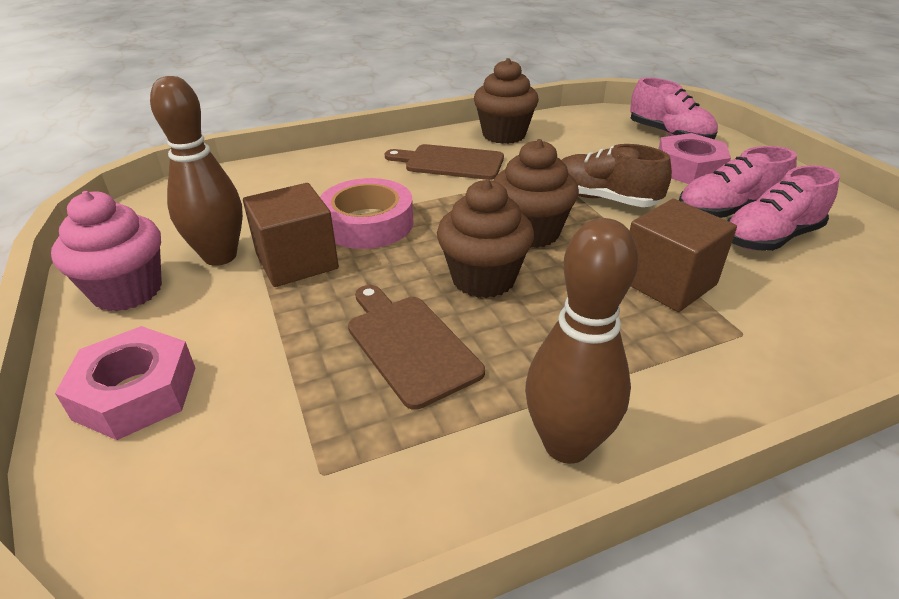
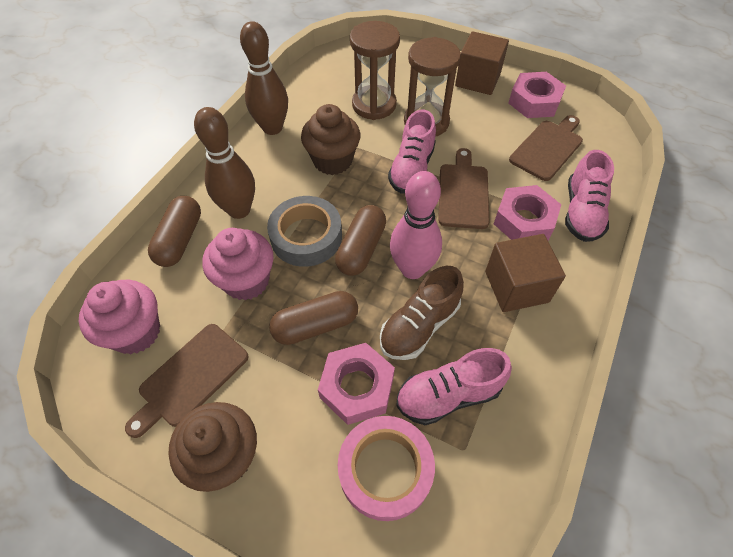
brown capsule: 0 -> 3
brown cupcake: 3 -> 2
brown cutting board: 2 -> 3
brown hourglass: 0 -> 2
grey tape: 0 -> 1
pink bowling pin: 0 -> 1
pink cupcake: 1 -> 2
pink nut: 2 -> 3

